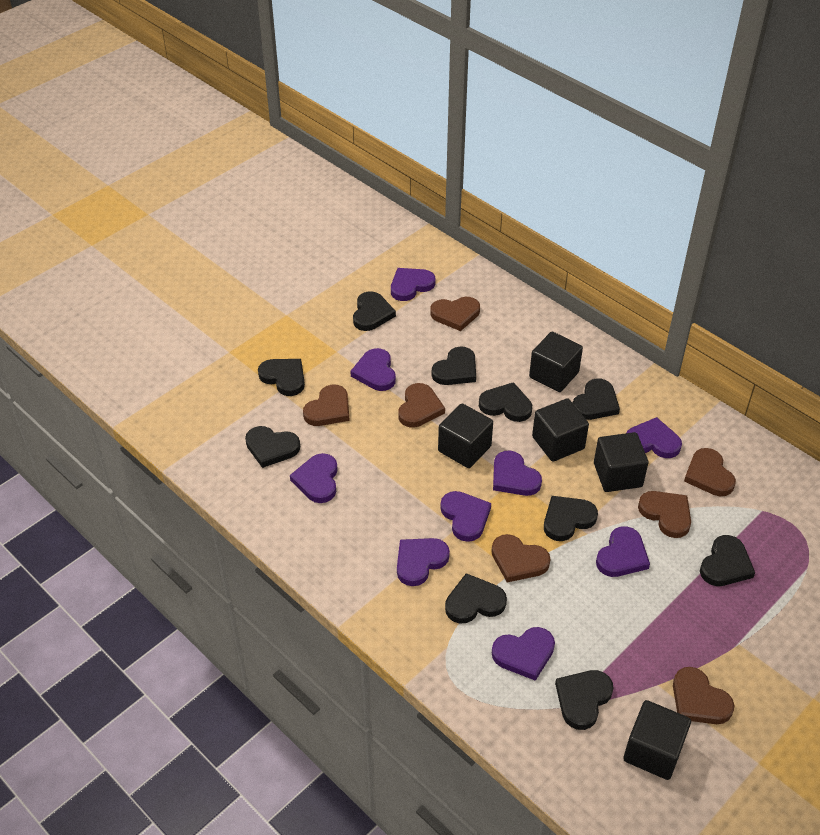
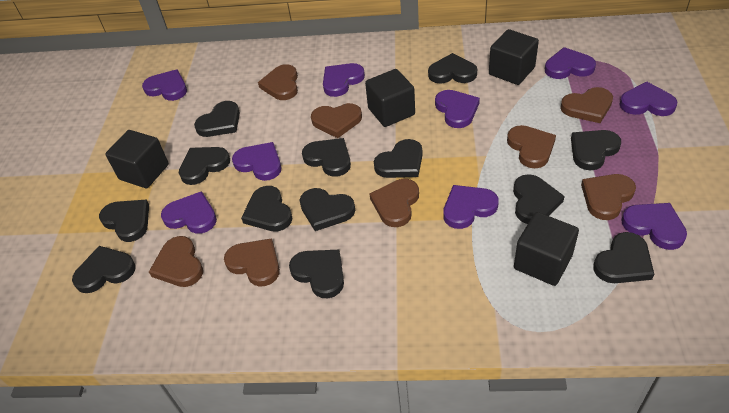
black cube: 5 -> 4
black heart: 10 -> 13
brown heart: 7 -> 8

